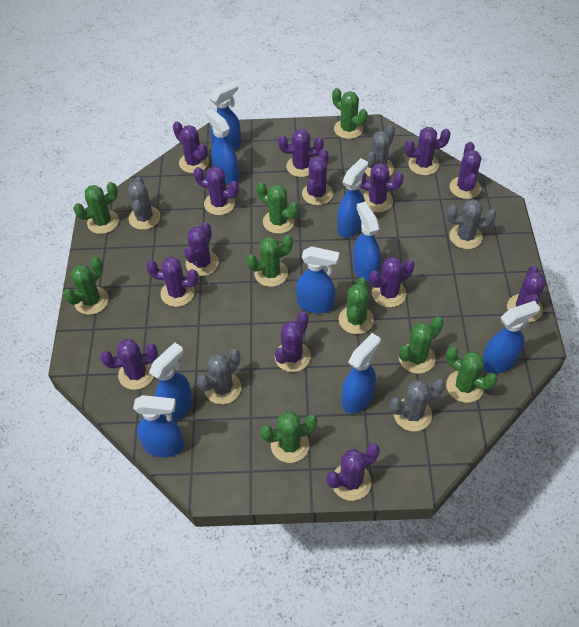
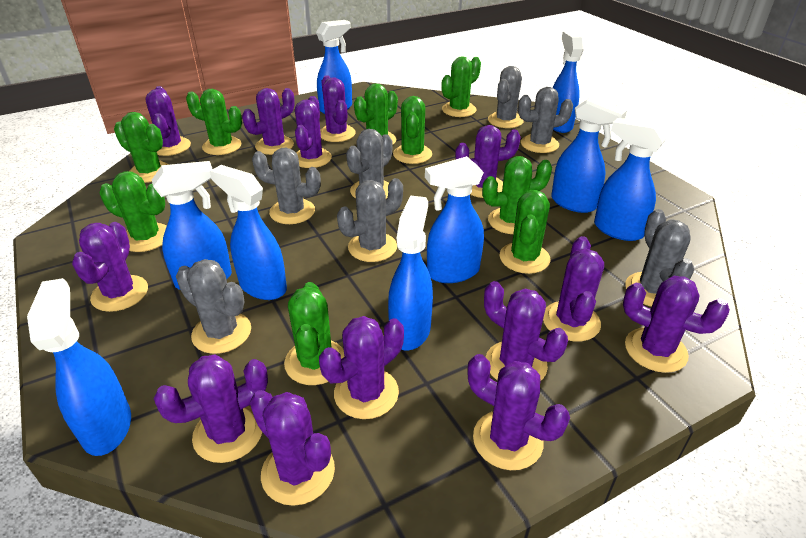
grey cactus: 5 -> 7
purple cactus: 14 -> 13

